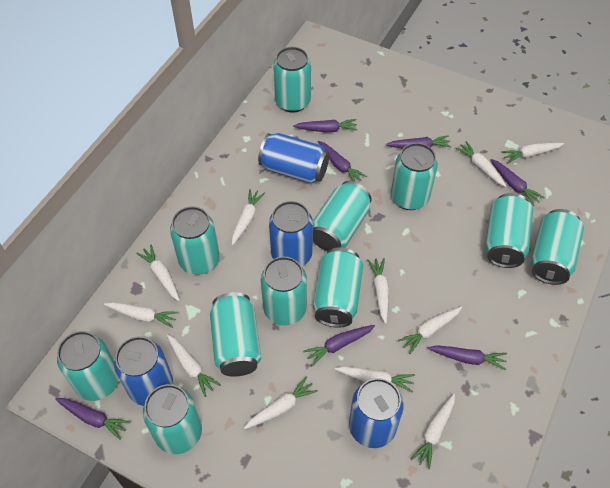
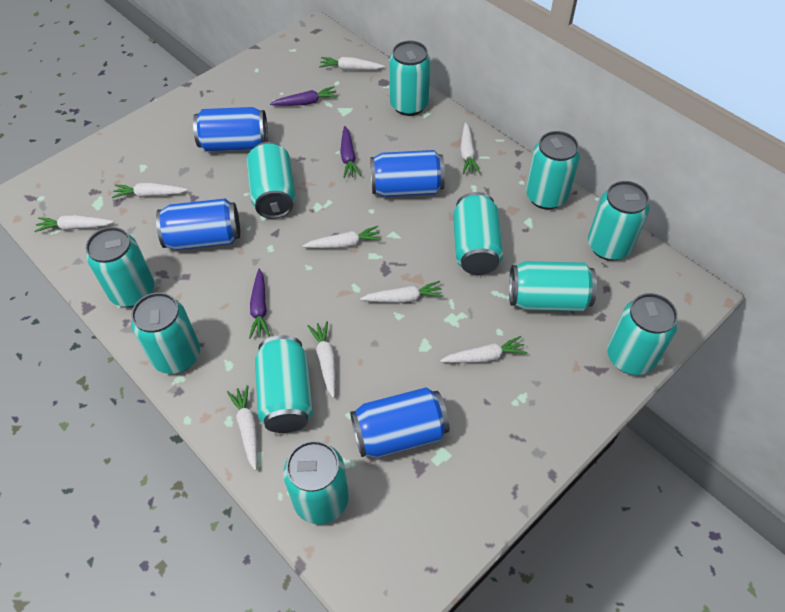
purple carrot: 7 -> 3
white carrot: 11 -> 9

